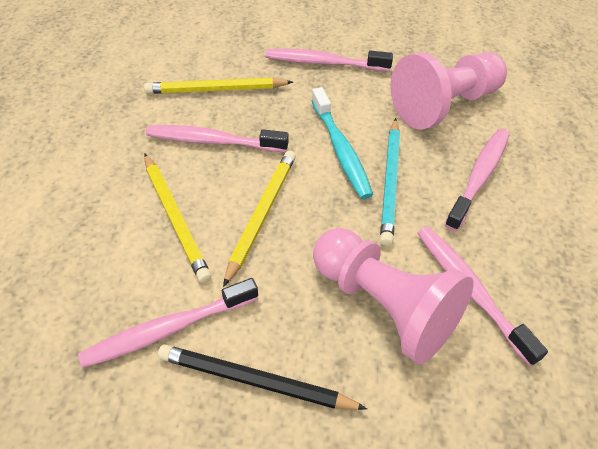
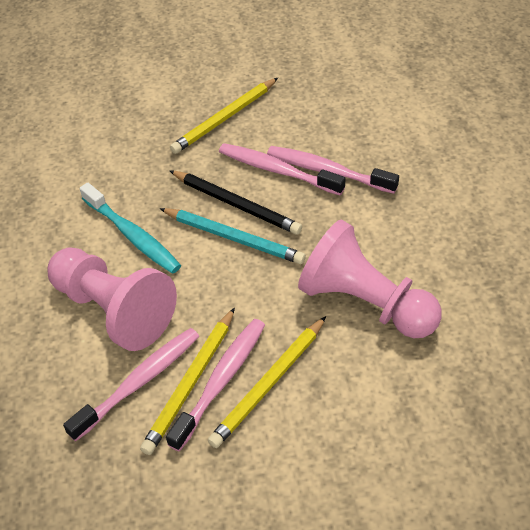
pink toothbrush: 5 -> 4

